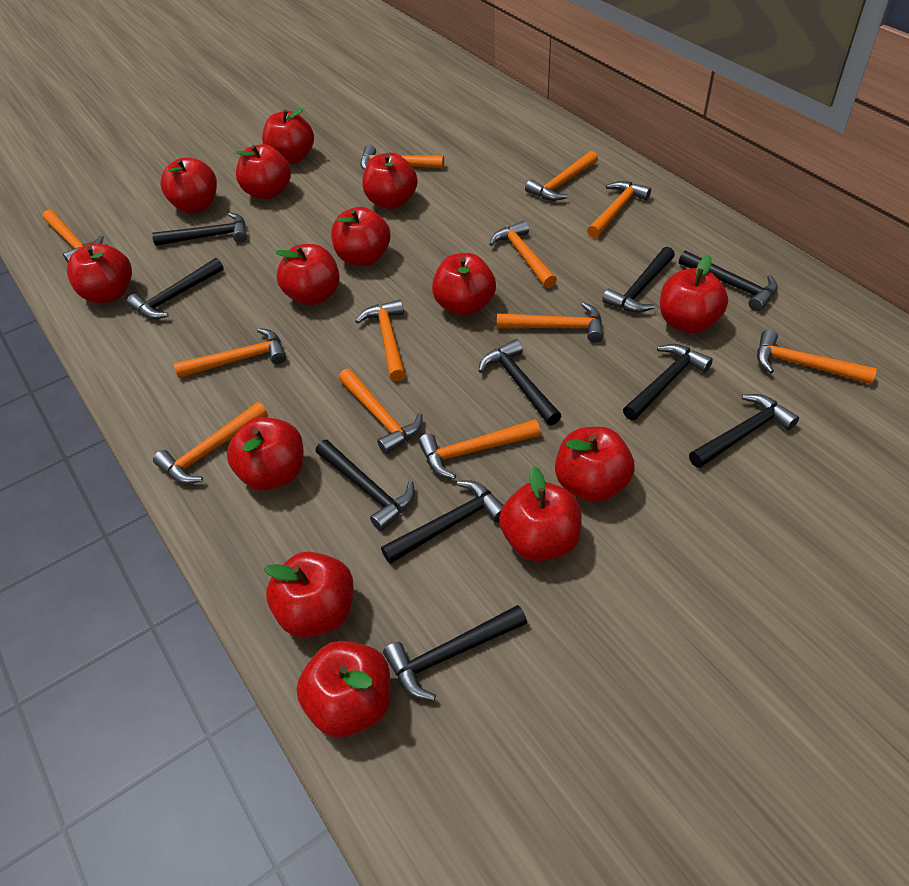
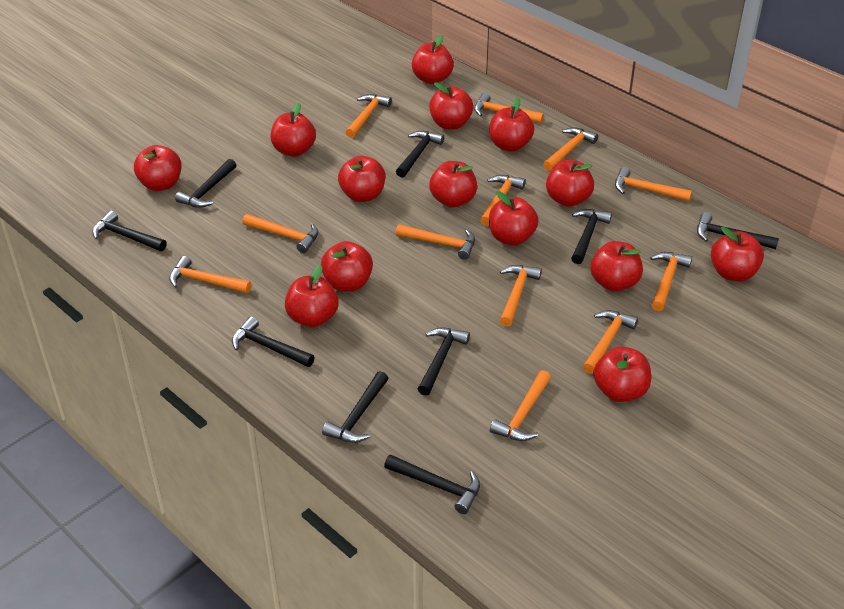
black hammer: 10 -> 9

